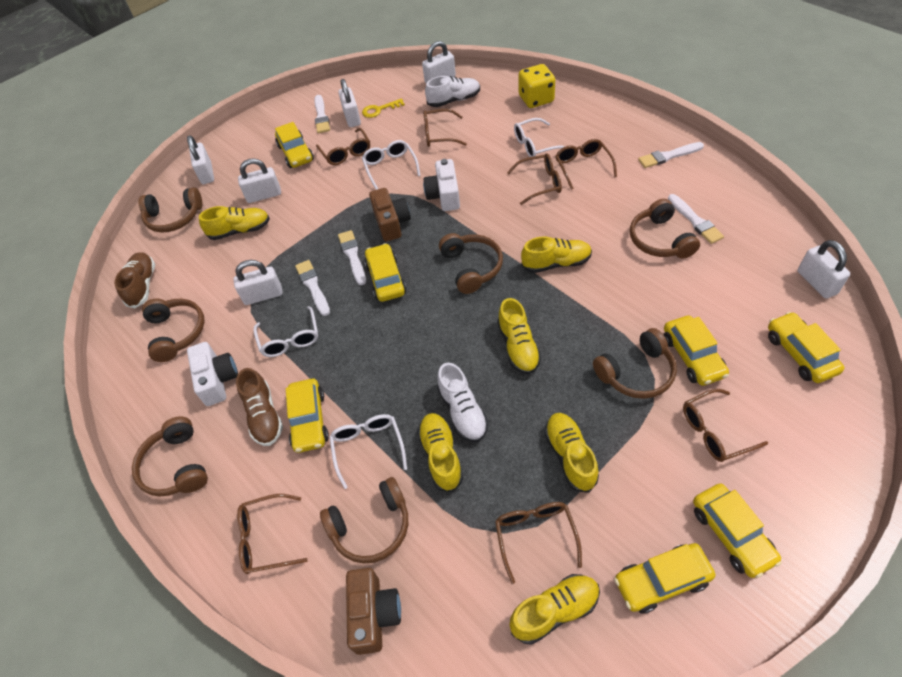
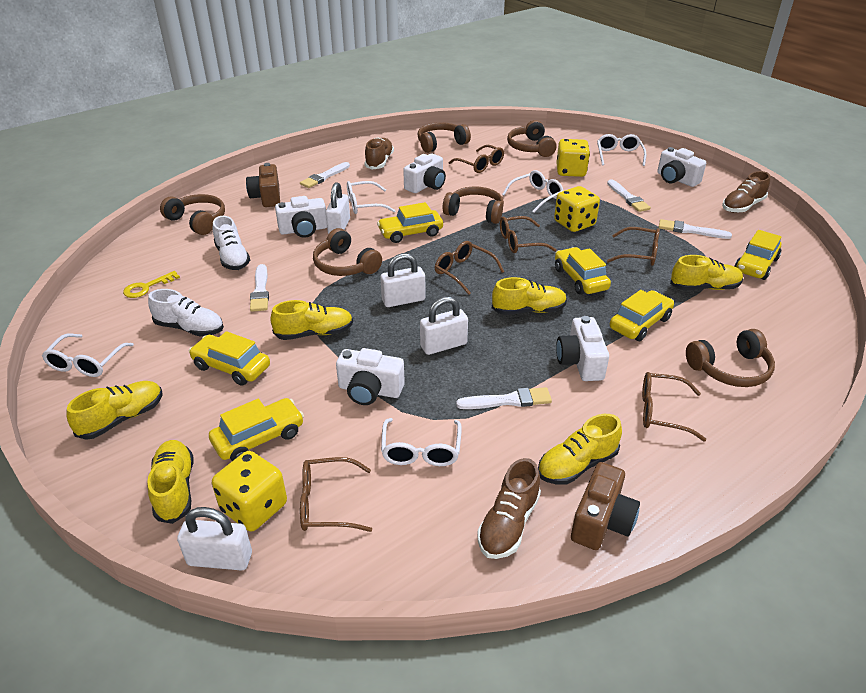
brown glasses: 7 -> 6
brown headphones: 7 -> 6
brown shoe: 2 -> 3
white camera: 2 -> 5
white glasses: 4 -> 5
white padlock: 6 -> 4
yellow car: 7 -> 6
yellow dice: 1 -> 3

